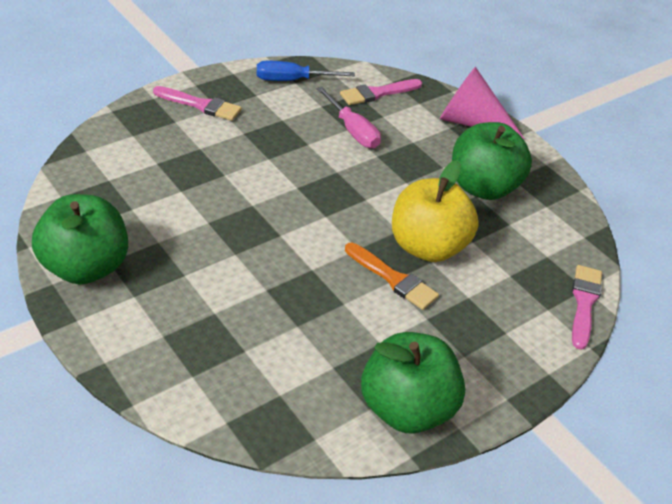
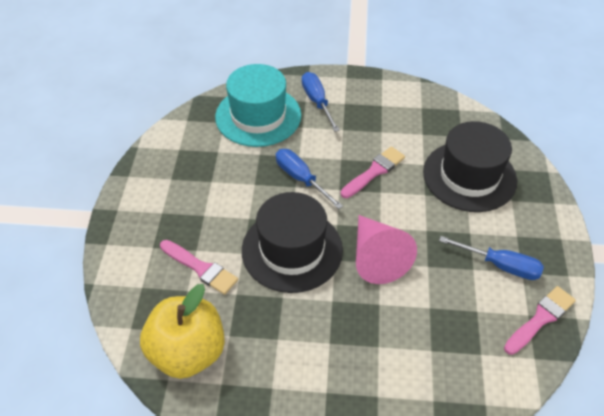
black hat: 0 -> 2
blue screwdriver: 1 -> 3
green apple: 3 -> 0
orange brush: 1 -> 0
pink screwdriver: 1 -> 0
turquoise hat: 0 -> 1

